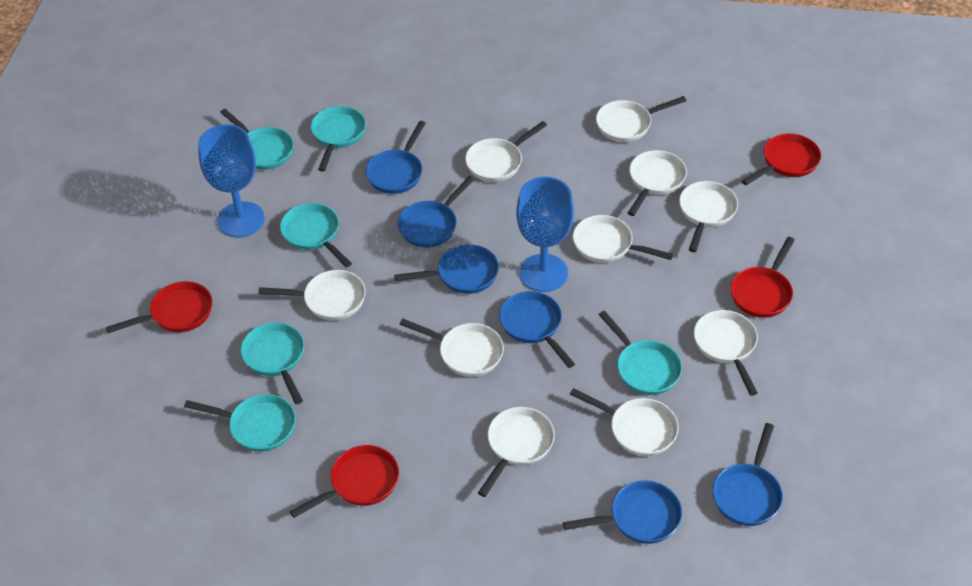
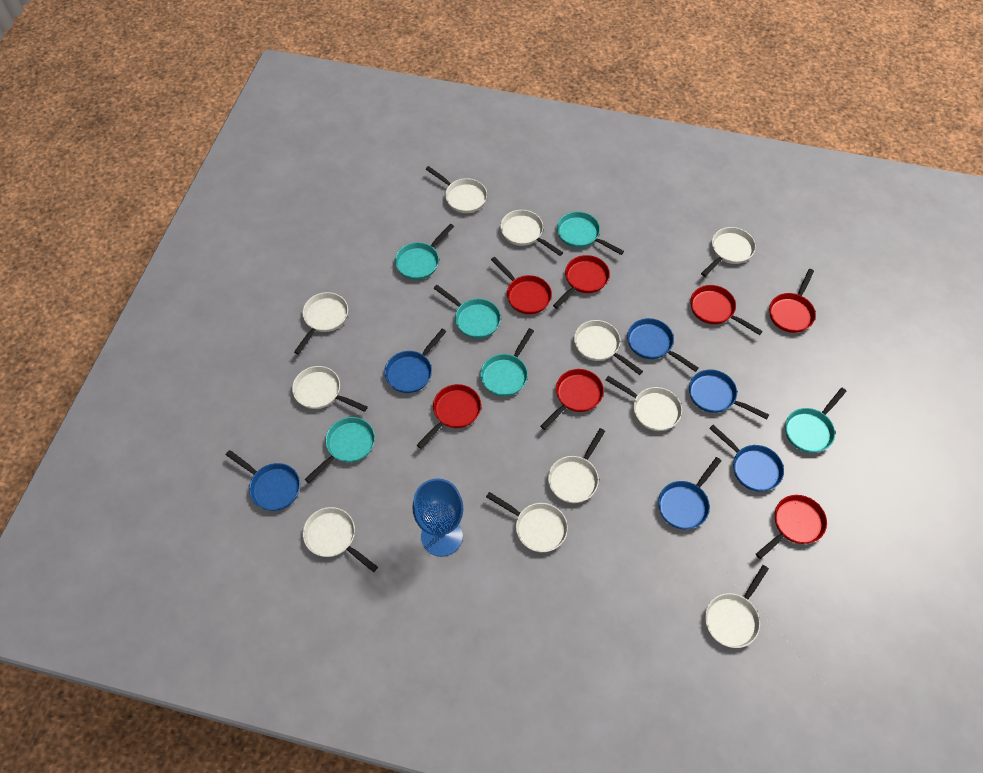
blue goblet: 2 -> 1
red pan: 4 -> 7
white pan: 10 -> 11

